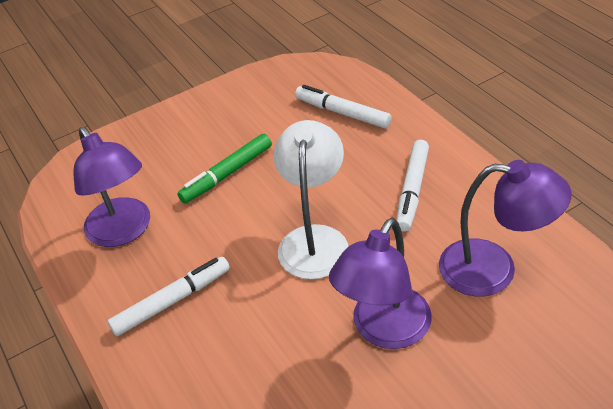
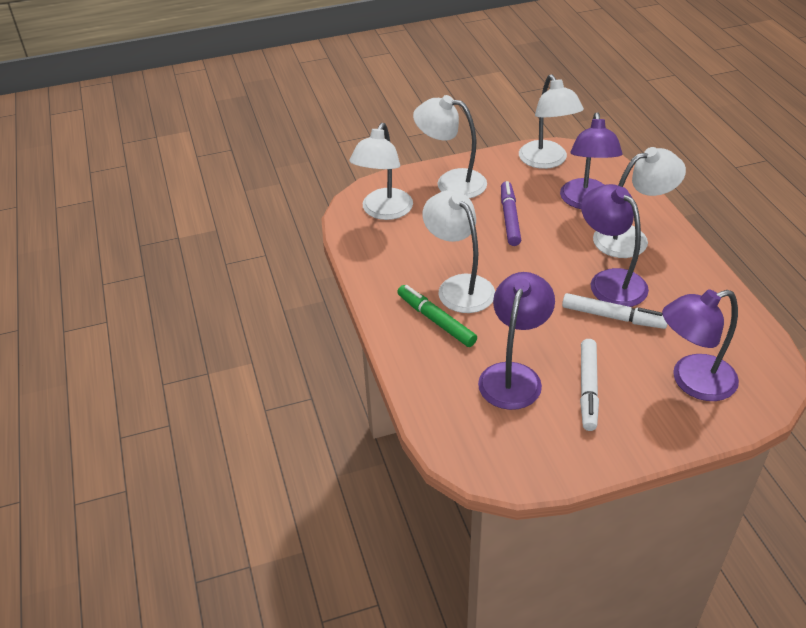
purple lamp: 3 -> 4
purple marker: 0 -> 1
white lamp: 1 -> 5
white marker: 3 -> 2

